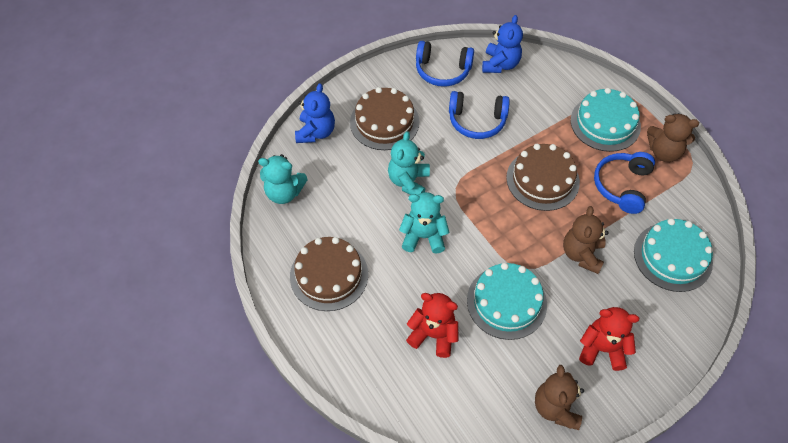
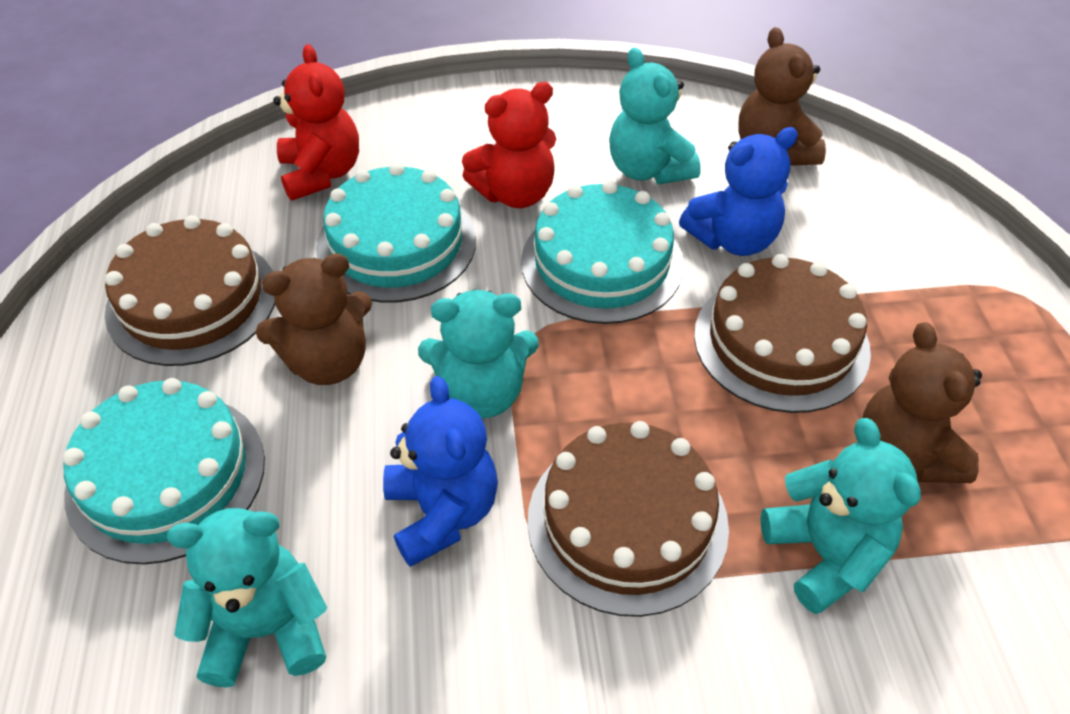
blue headphones: 3 -> 0
turquoise teddy bear: 3 -> 4

